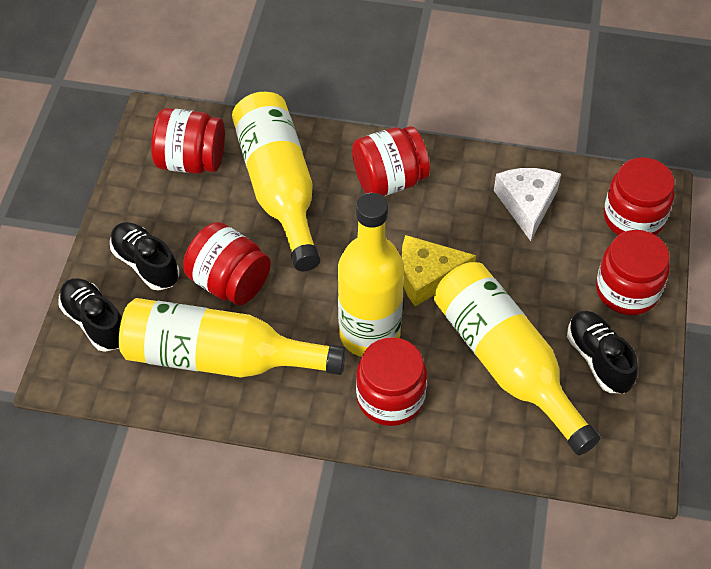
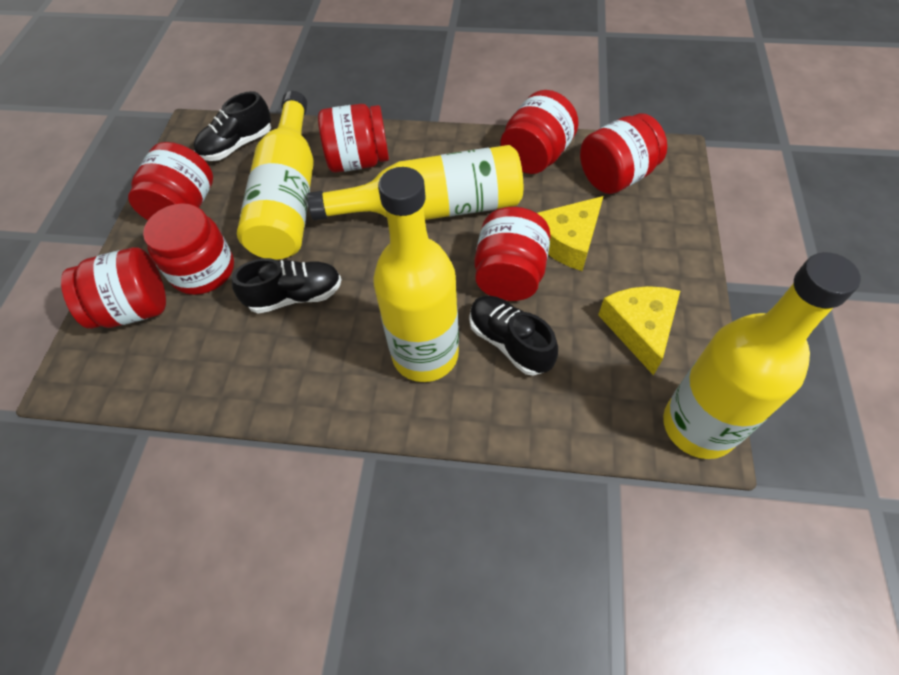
red jar: 6 -> 7
white cheese: 1 -> 0
yellow cheese: 1 -> 2

